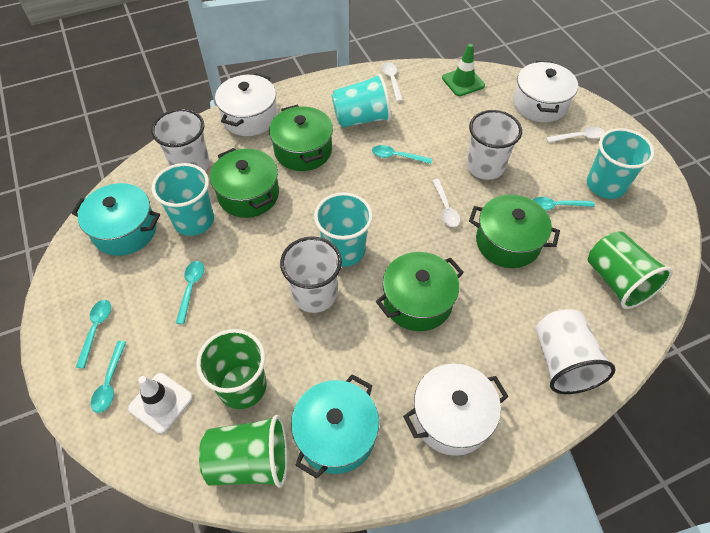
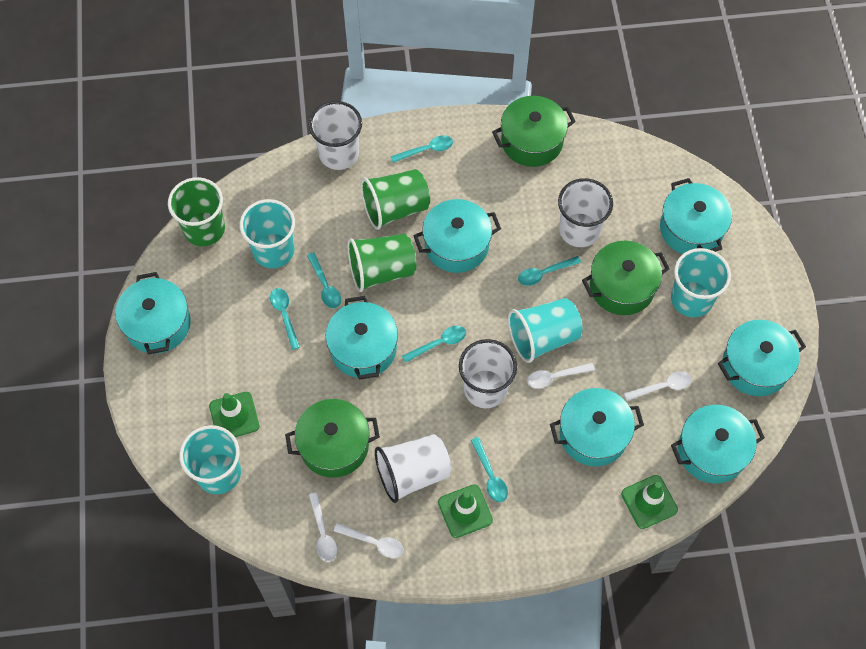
green pot: 4 -> 3
green traffic cone: 1 -> 3
turquoise pot: 2 -> 7
turquoise spoon: 5 -> 6
white pot: 3 -> 0
white spoon: 3 -> 4
white traffic cone: 1 -> 0

